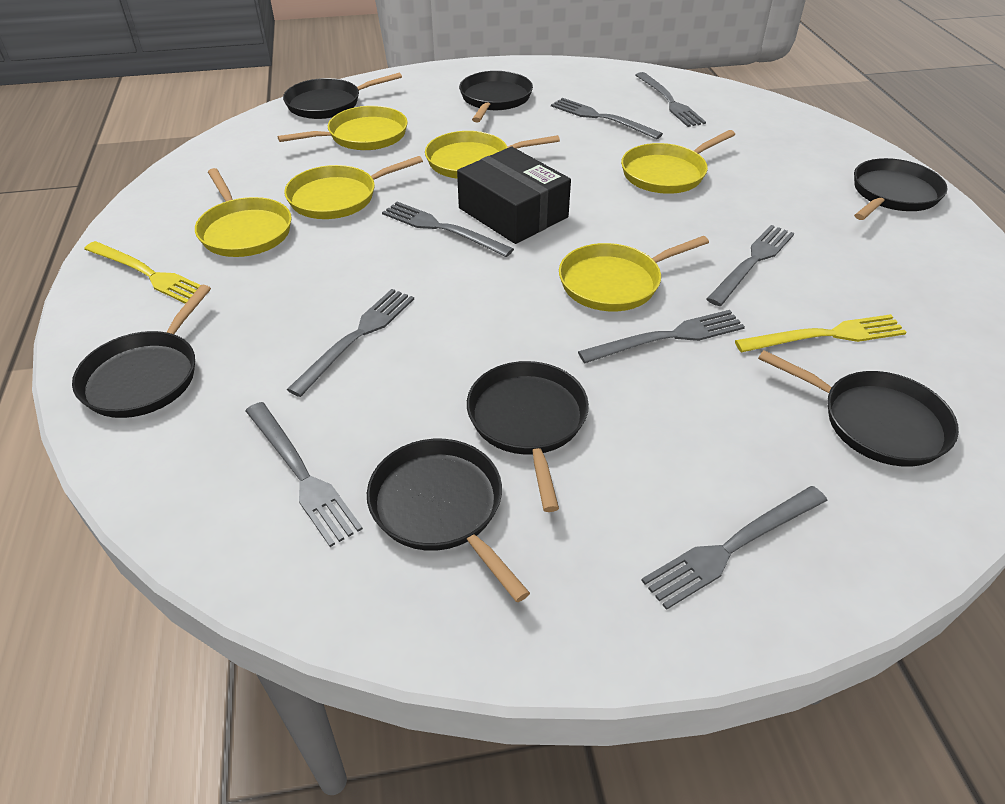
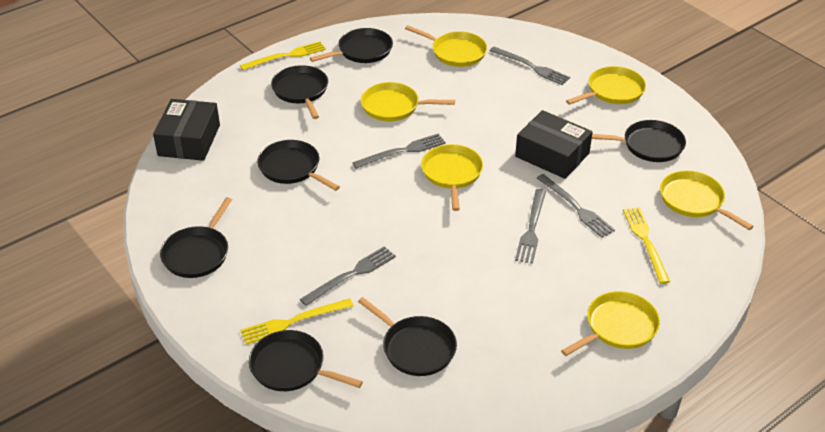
black box: 1 -> 2
grey fork: 8 -> 5
yellow fork: 2 -> 3

